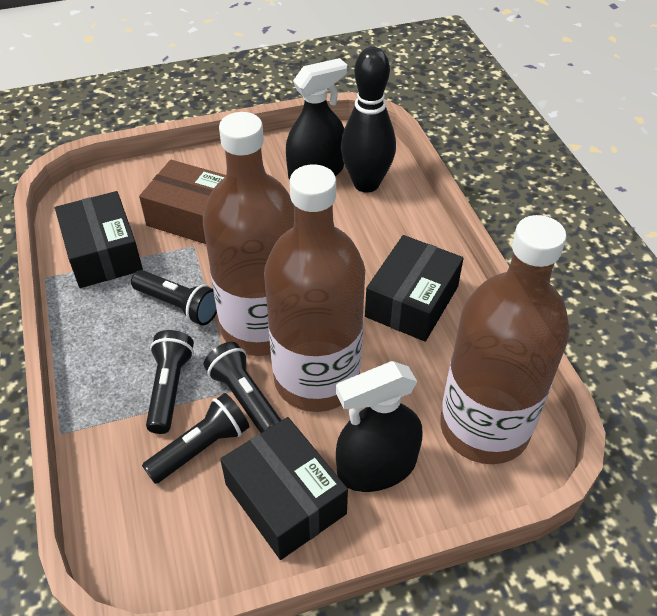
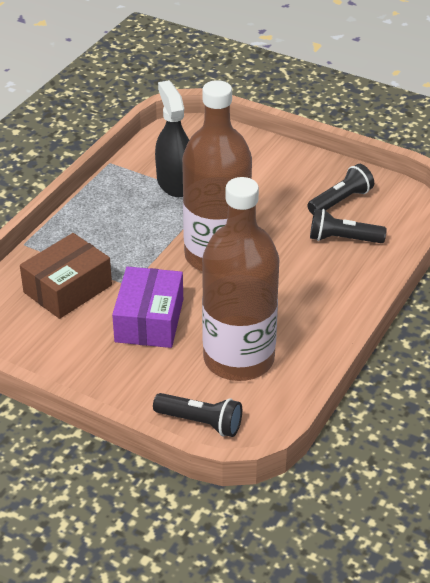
black bowling pin: 1 -> 0
black box: 3 -> 0
black flashlight: 4 -> 3
black spray bottle: 2 -> 1
brown bottle: 3 -> 2
purple box: 0 -> 1

